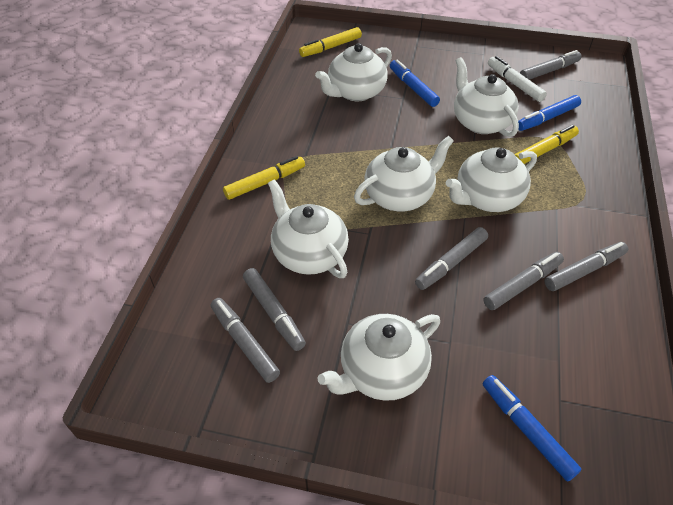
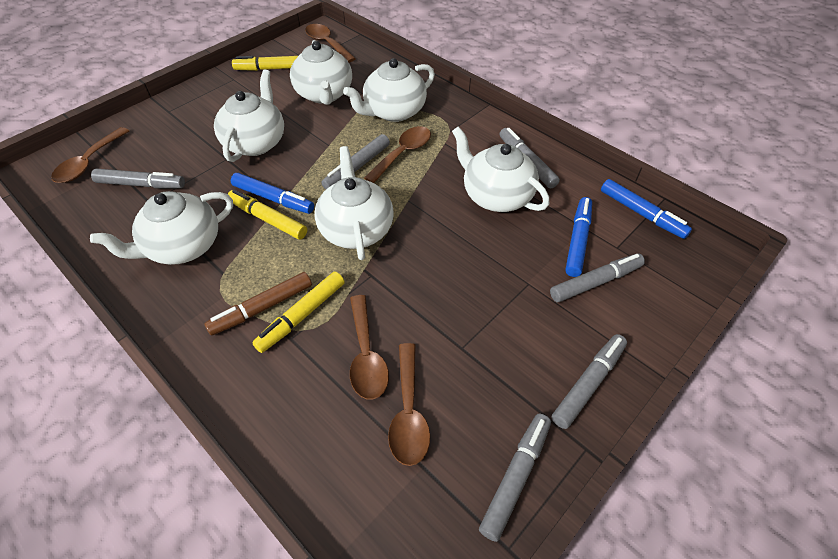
brown marker: 0 -> 1
brown spoon: 0 -> 5
white marker: 1 -> 0

